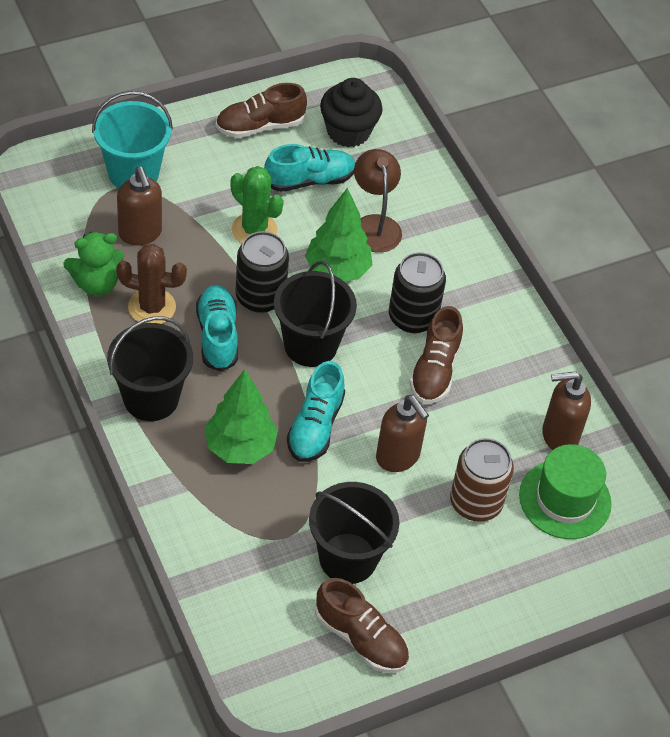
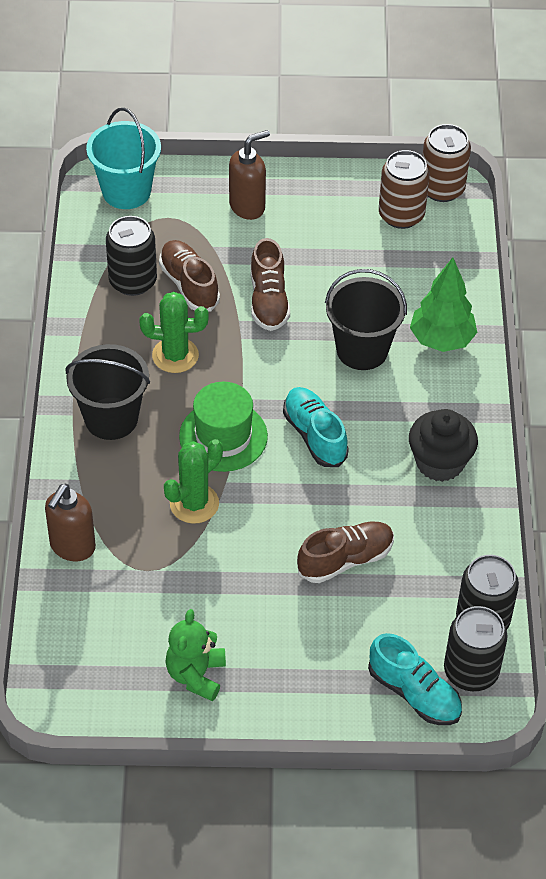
black bucket: 3 -> 2
black can: 2 -> 3
brown cactus: 1 -> 0
brown can: 1 -> 2
brown lamp: 1 -> 0
brown soap dispenser: 3 -> 2
green cactus: 1 -> 2
green tree: 2 -> 1
turquoise shoe: 3 -> 2

